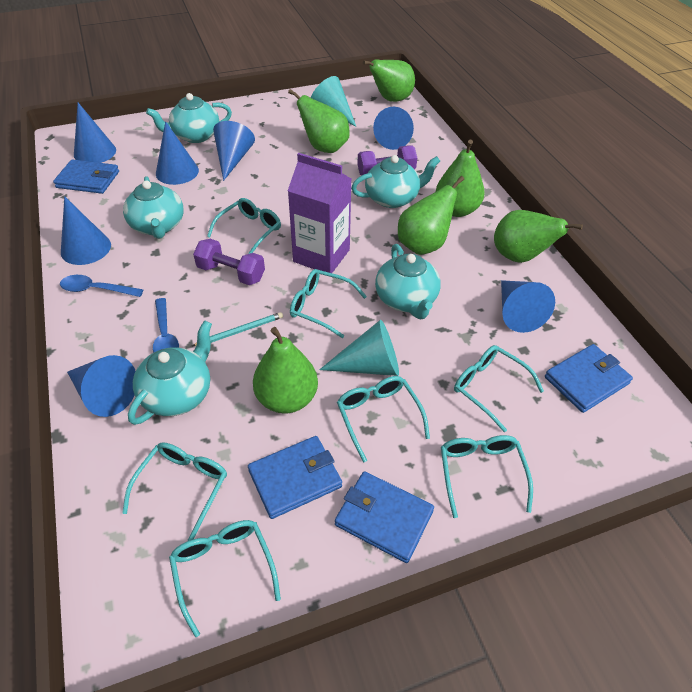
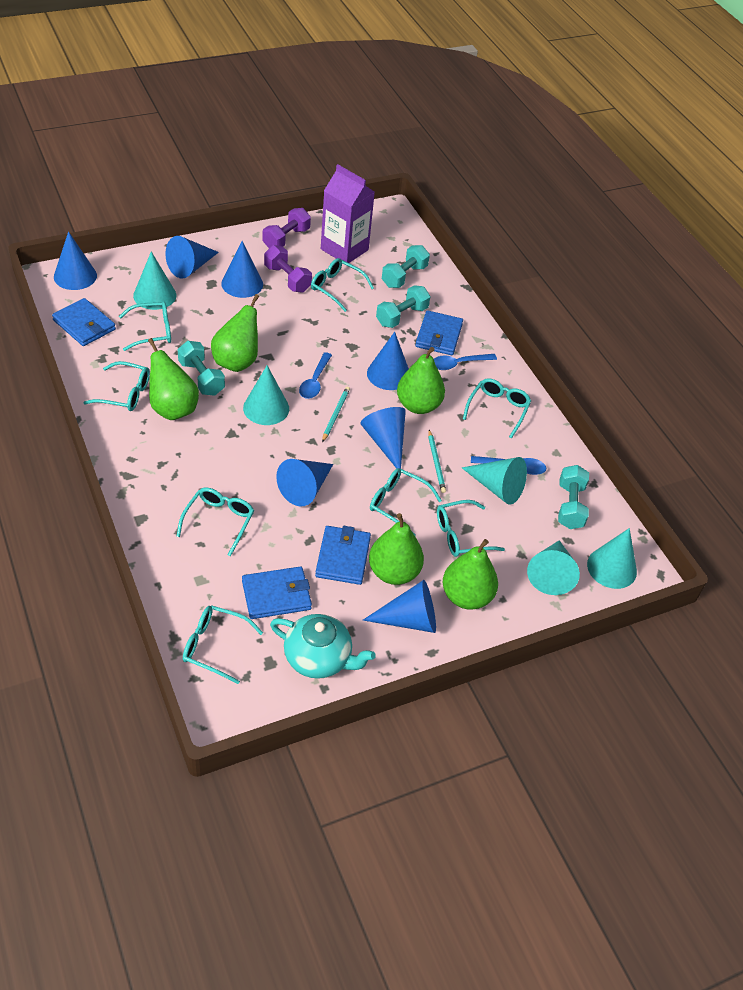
blue spoon: 2 -> 3
green pear: 6 -> 5
turquoise cone: 2 -> 5
turquoise dumbbell: 0 -> 4
turquoise glasses: 7 -> 8
turquoise pencil: 1 -> 2
turquoise teapot: 5 -> 1

